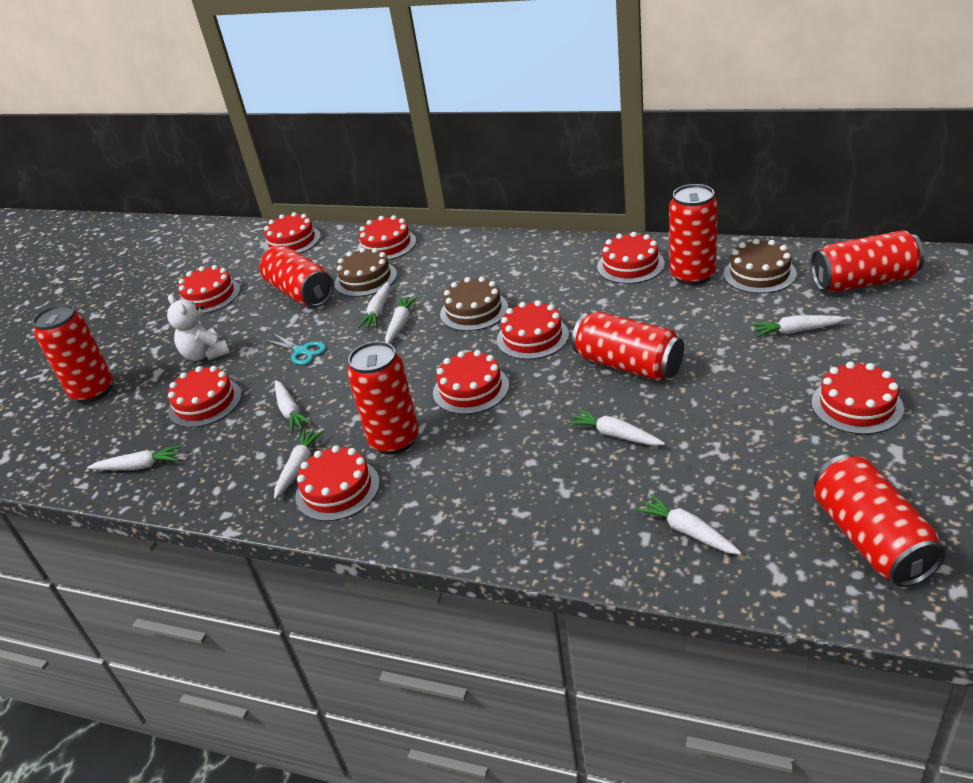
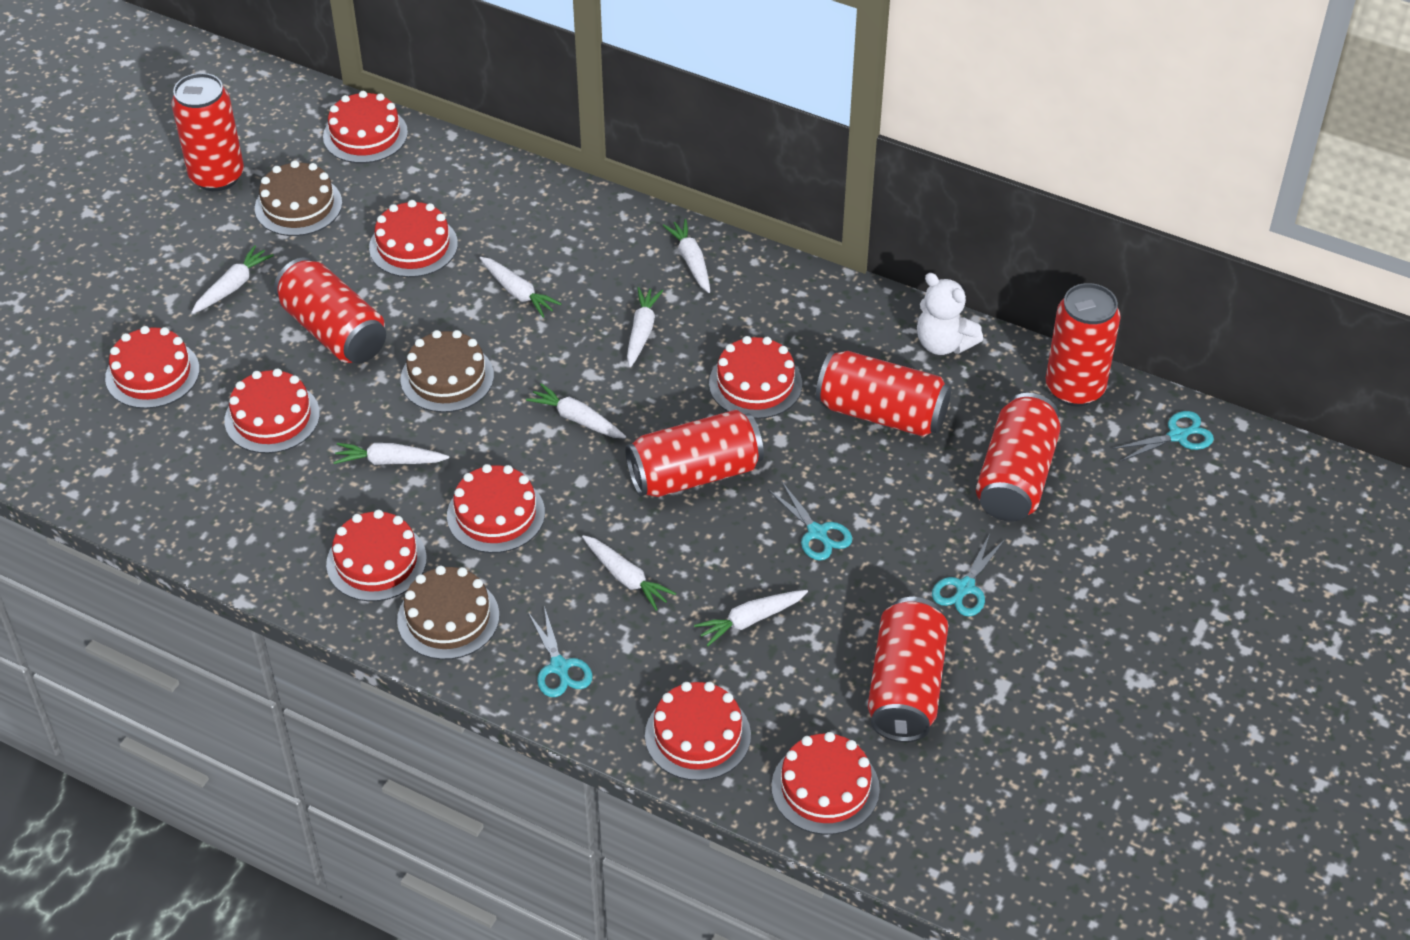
turquoise scissors: 1 -> 4

